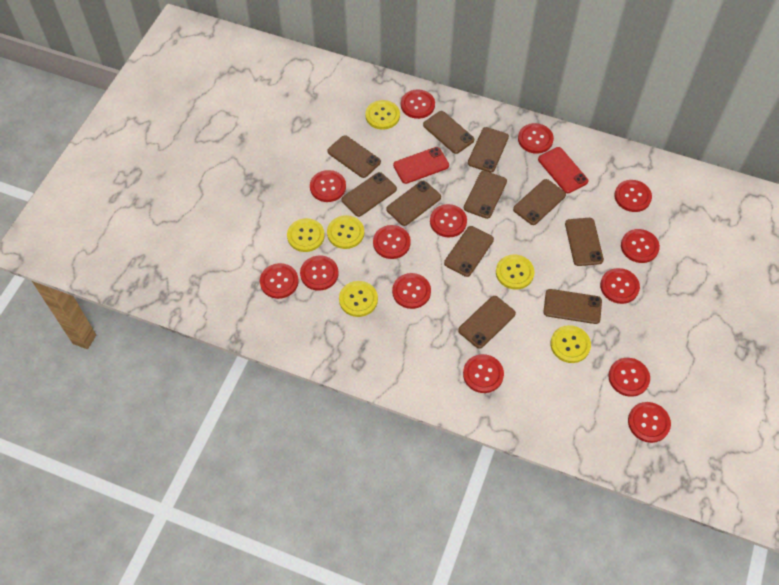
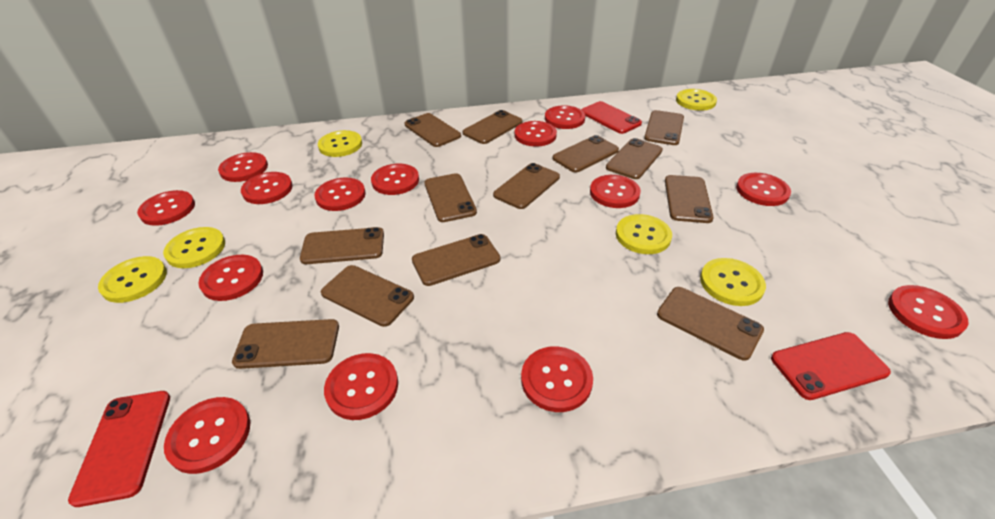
brown phone: 11 -> 13
red phone: 2 -> 3

